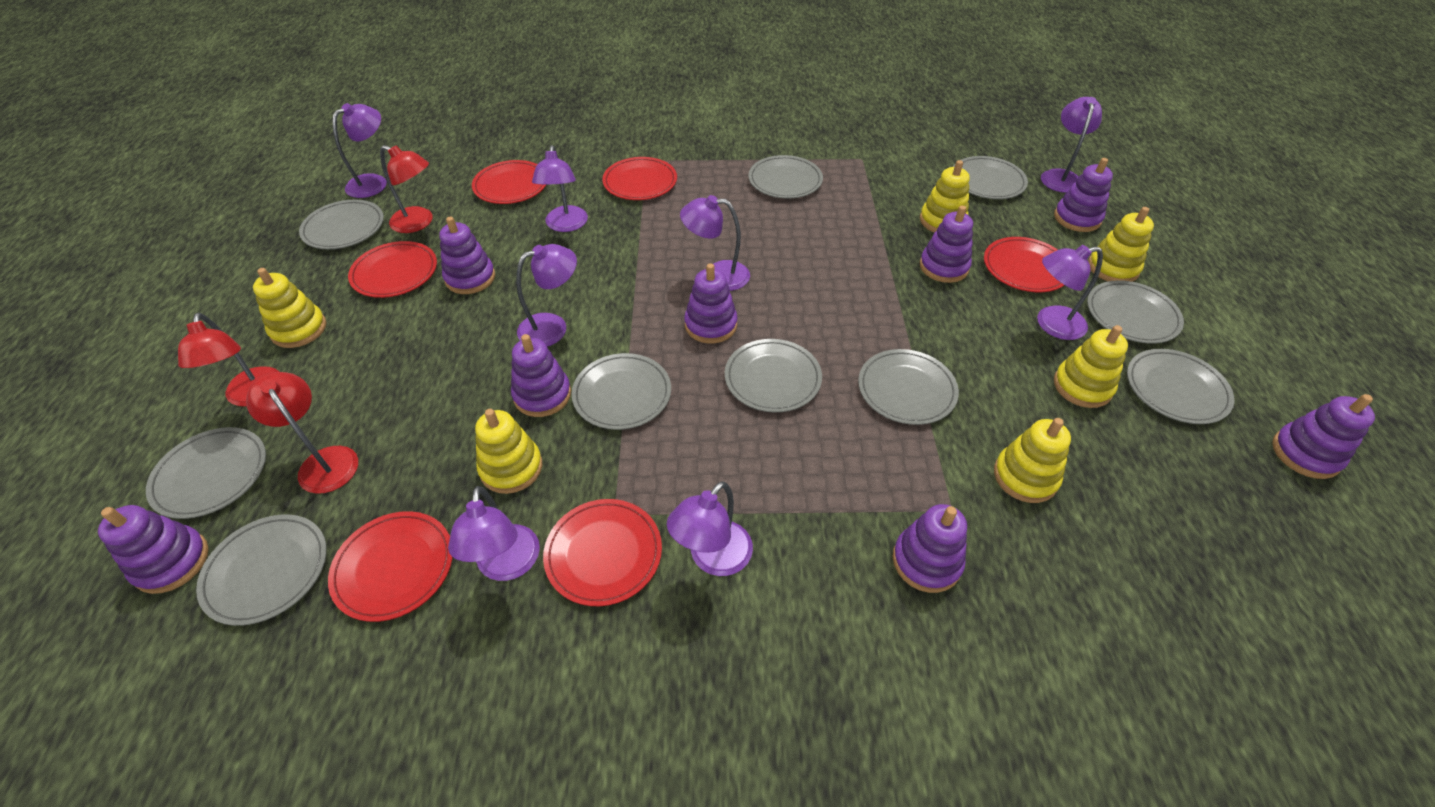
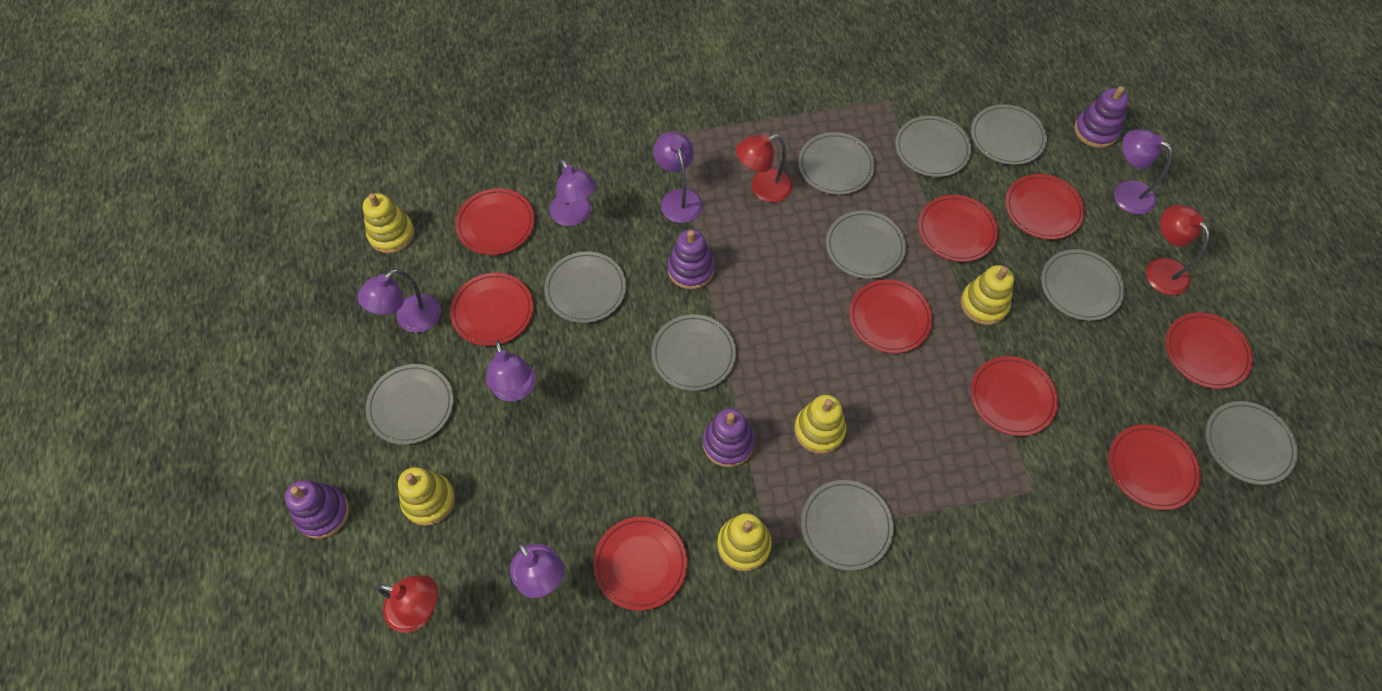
purple lamp: 8 -> 6
purple stacking toy: 8 -> 4
red plate: 6 -> 9
yellow stacking toy: 6 -> 5

